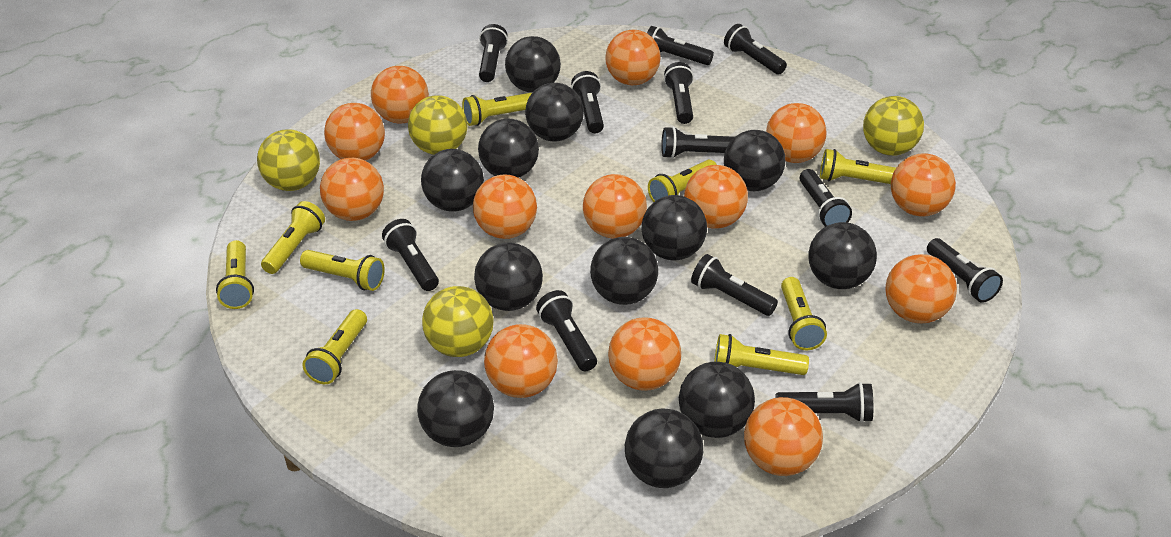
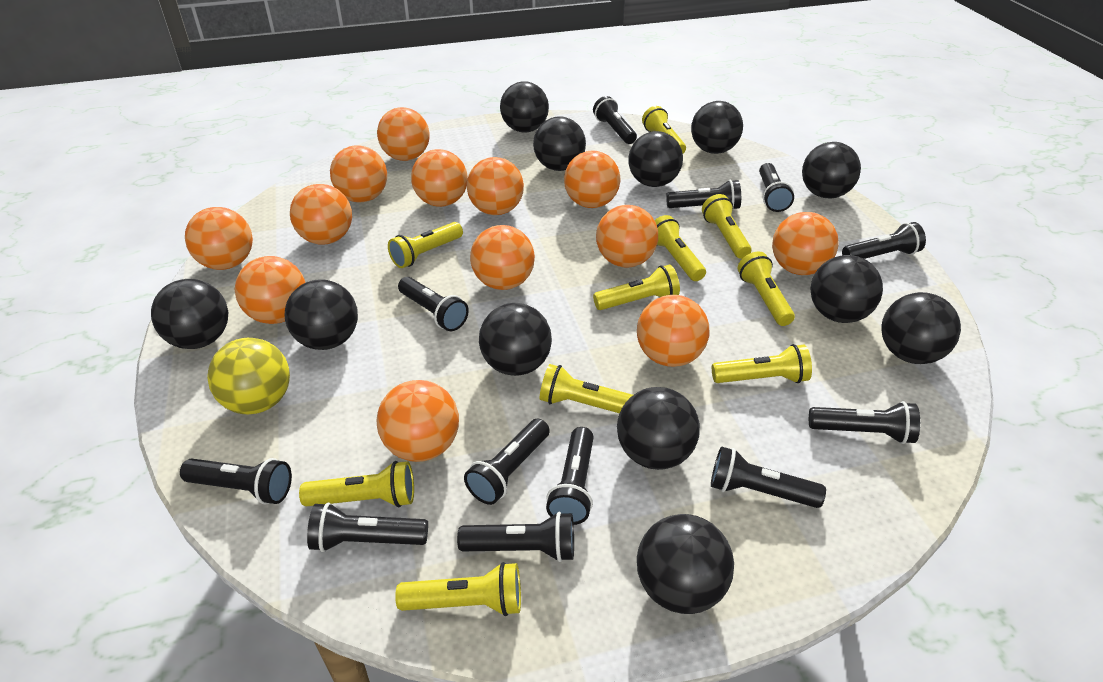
yellow ball: 4 -> 1
yellow flashlight: 9 -> 10

